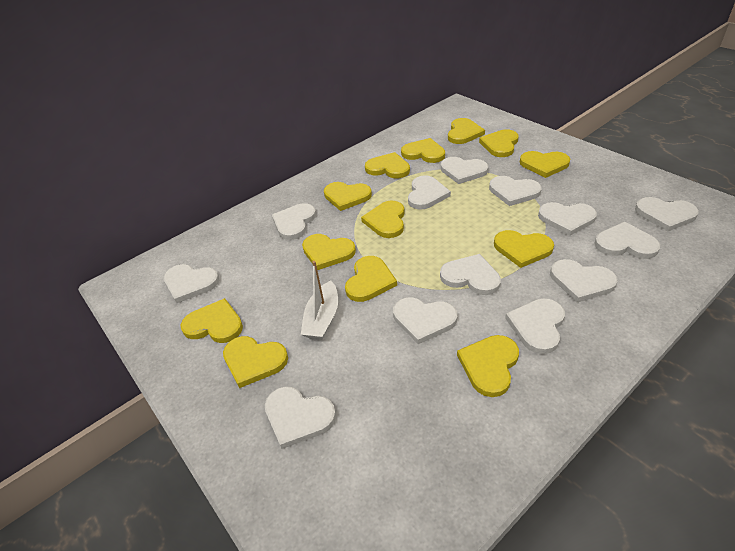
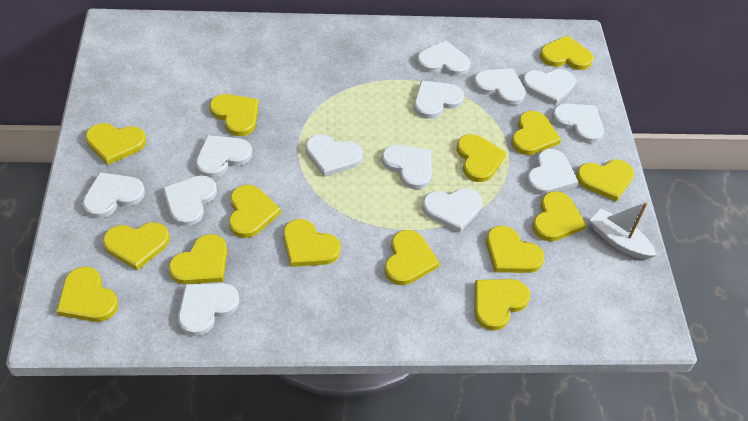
yellow heart: 13 -> 15

